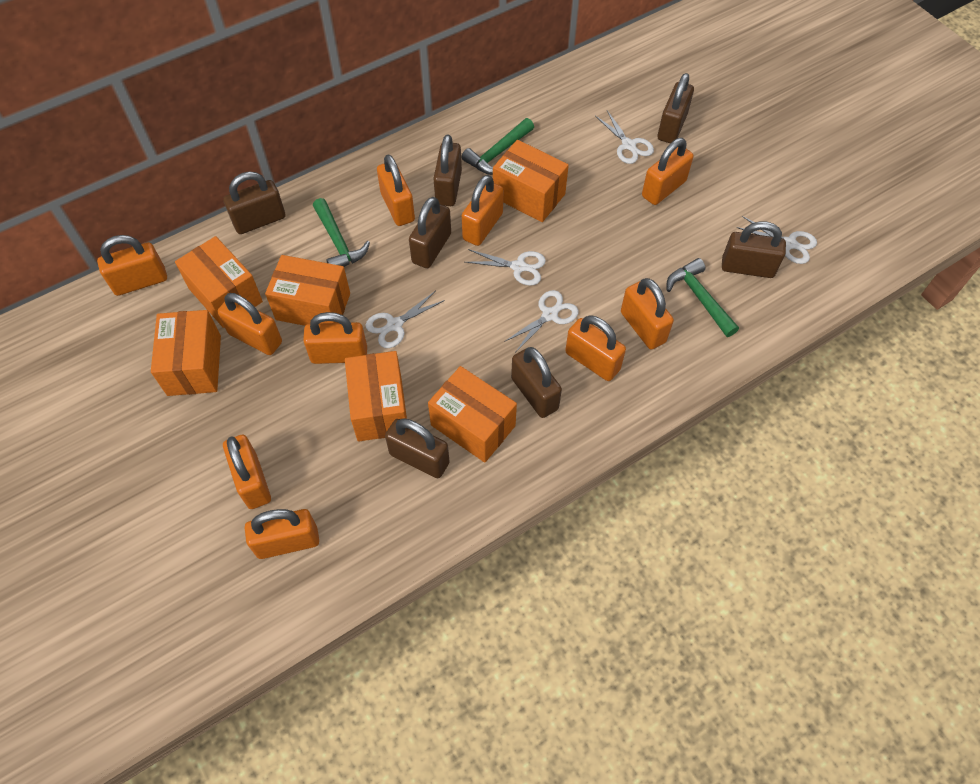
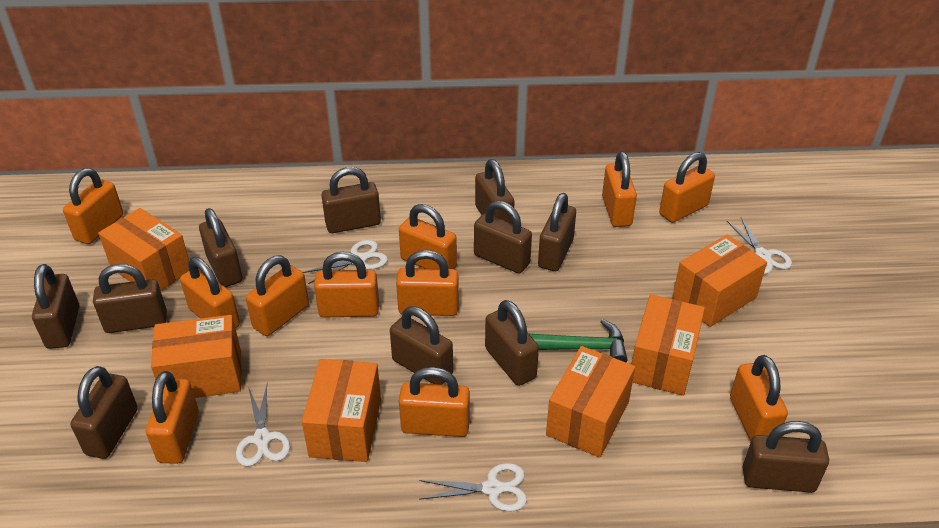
brown padlock: 7 -> 11
green hammer: 3 -> 1
orange padlock: 10 -> 11
white scissors: 5 -> 4

